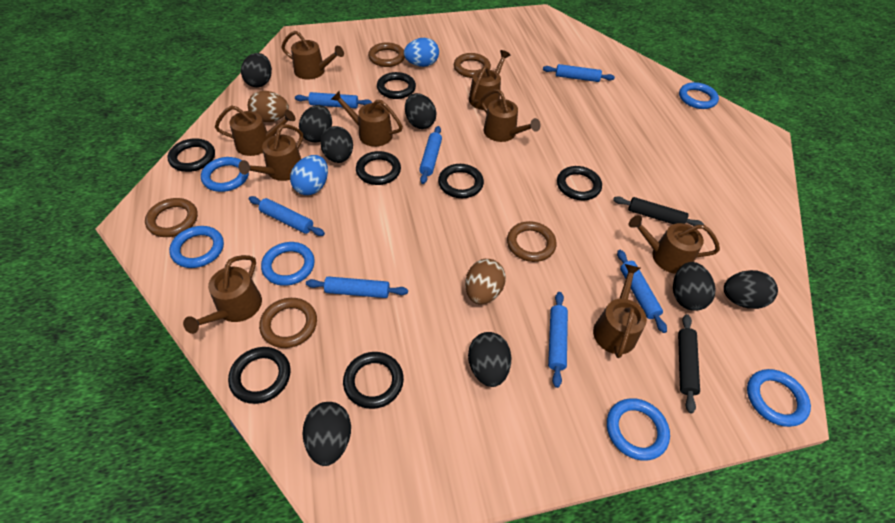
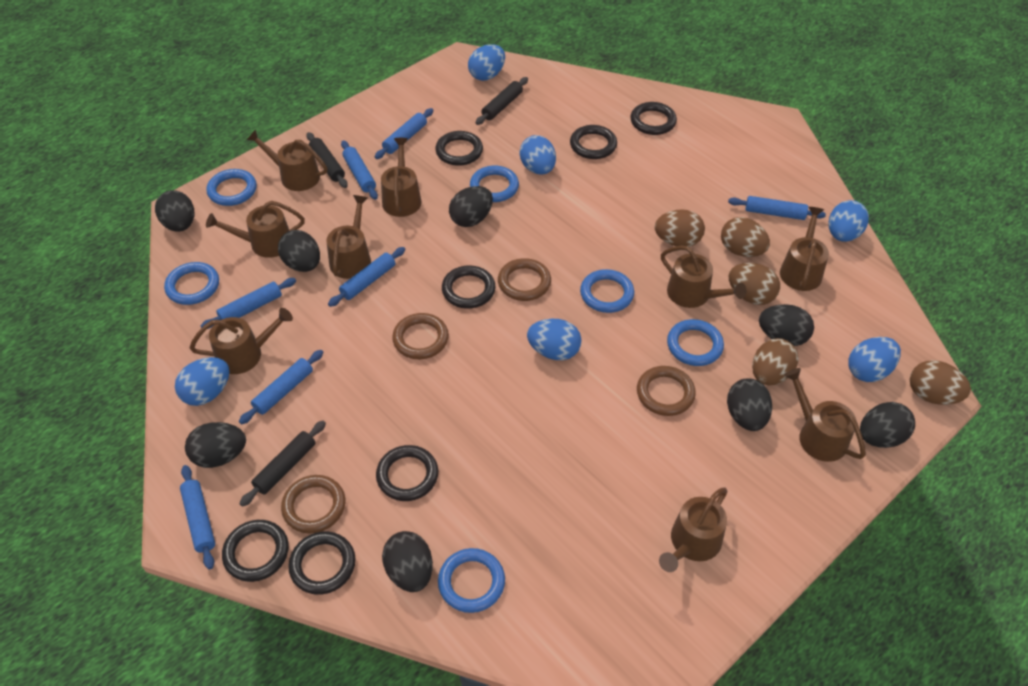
black rolling pin: 2 -> 3
blue egg: 2 -> 6
brown egg: 2 -> 5
brown ring: 5 -> 4

